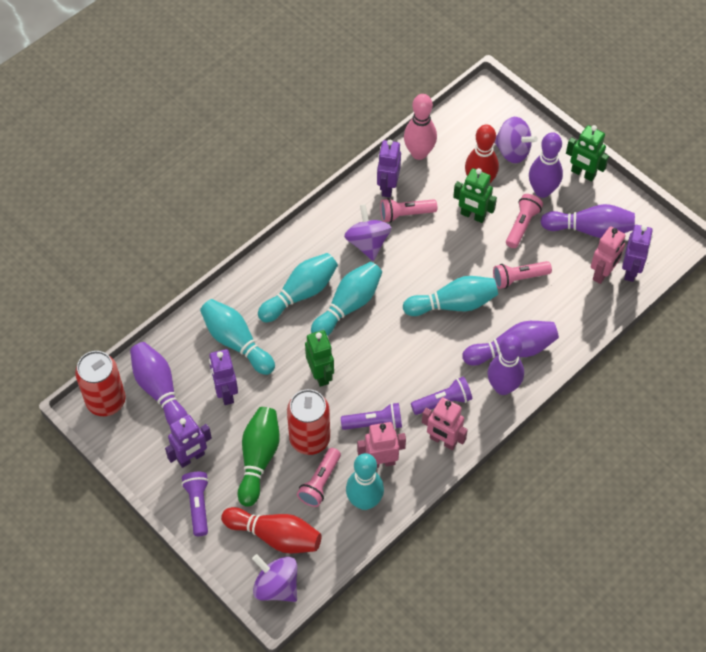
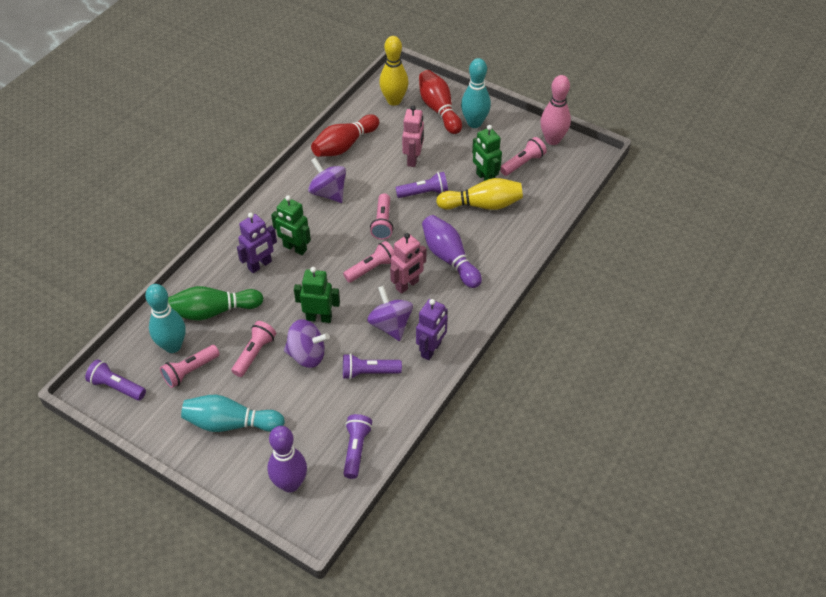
pink flashlight: 4 -> 5
pink robot: 3 -> 2
purple bowling pin: 5 -> 2
purple flashlight: 3 -> 4
purple robot: 4 -> 2
red can: 2 -> 0
turquoise bowling pin: 5 -> 3
yellow bowling pin: 0 -> 2

